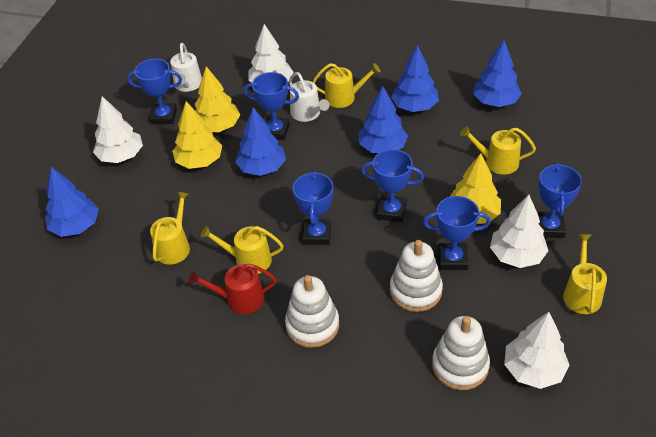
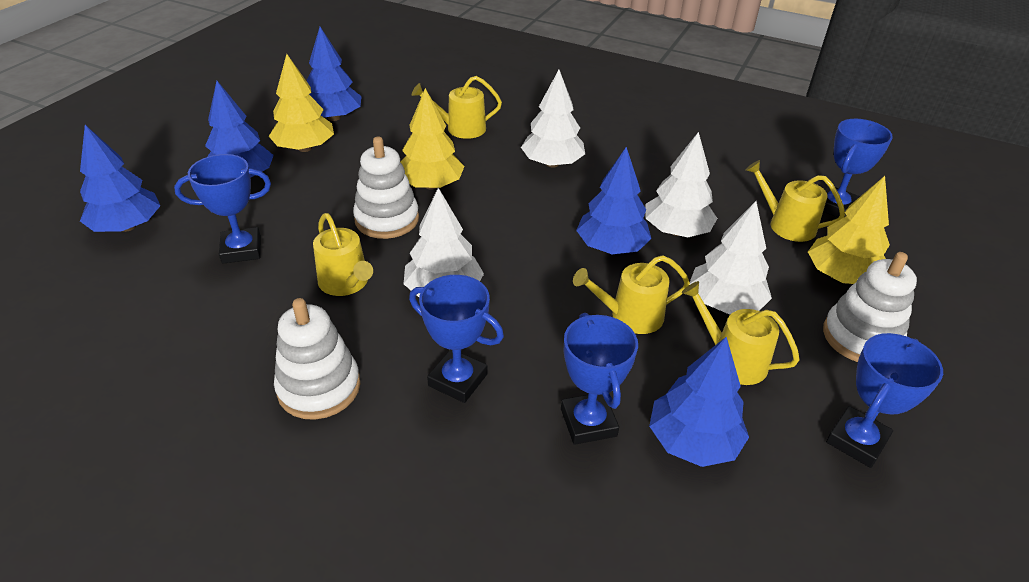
blue trophy: 6 -> 5
red watering can: 1 -> 0
white watering can: 2 -> 0

